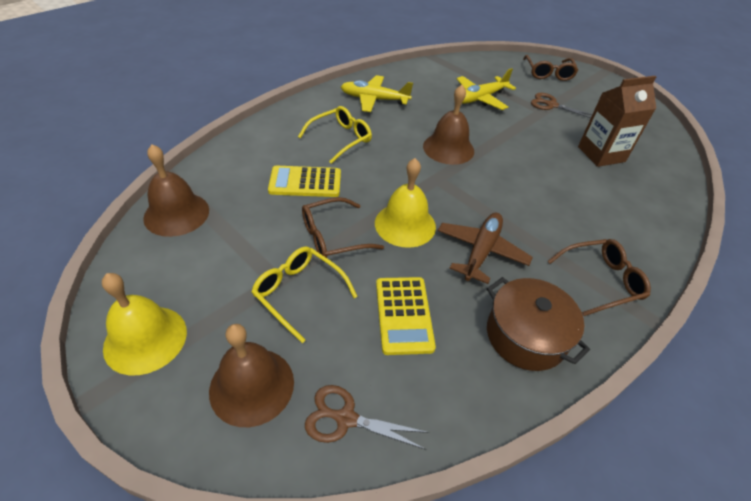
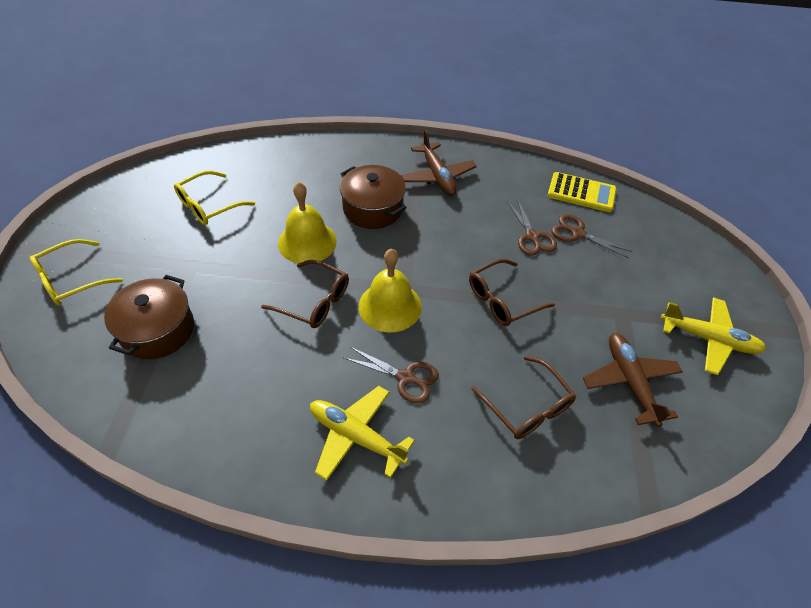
brown bell: 3 -> 0
brown carton: 1 -> 0
brown plane: 1 -> 2
brown pot: 1 -> 2
brown scissors: 2 -> 3
yellow calculator: 2 -> 1

